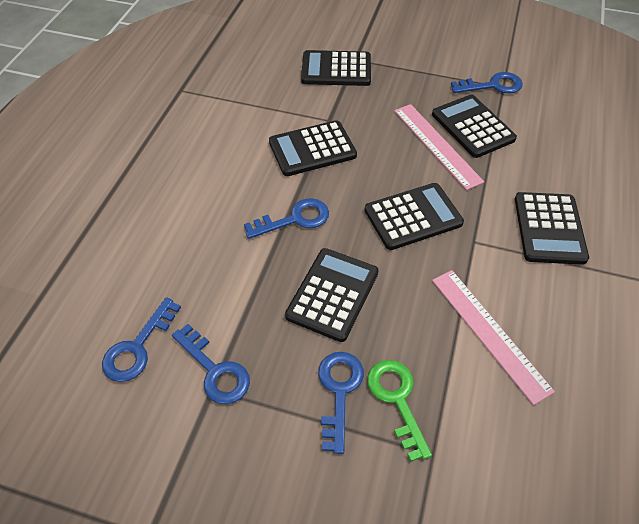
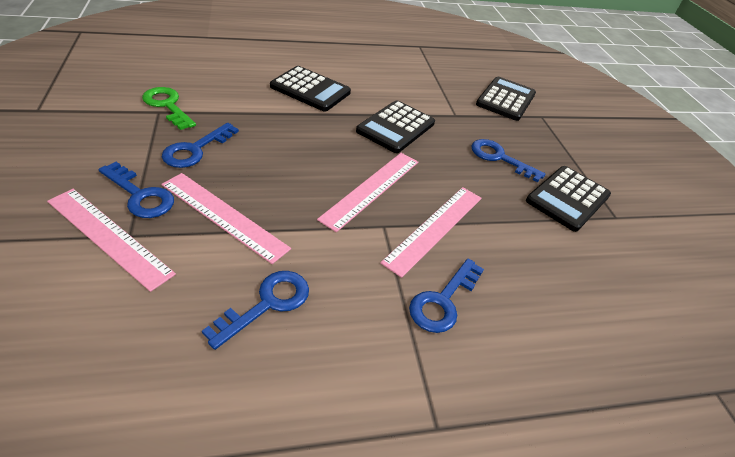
black calculator: 6 -> 4
pink ruler: 2 -> 4

